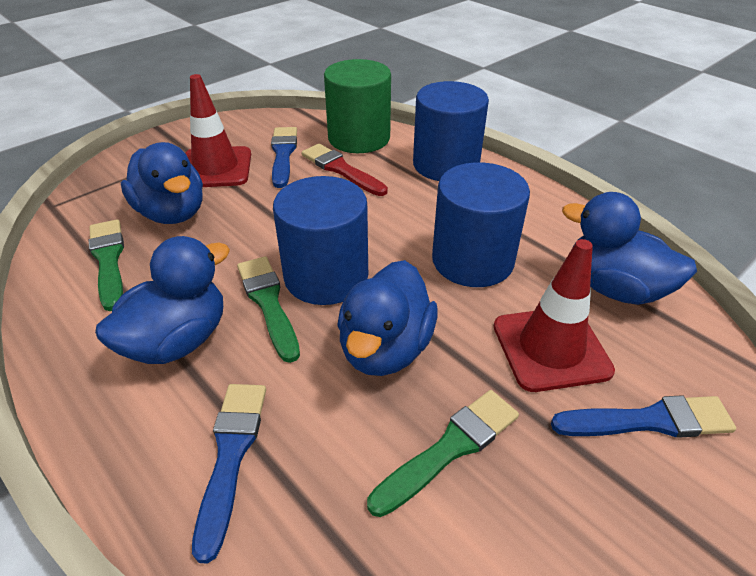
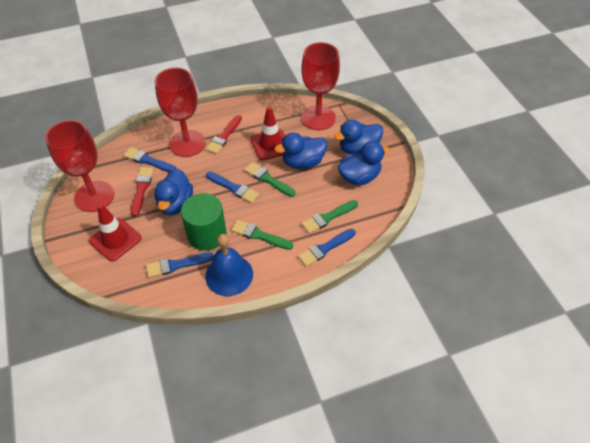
blue bell: 0 -> 1
blue brush: 3 -> 4
blue cylinder: 3 -> 0
red brush: 1 -> 2
red goblet: 0 -> 3

